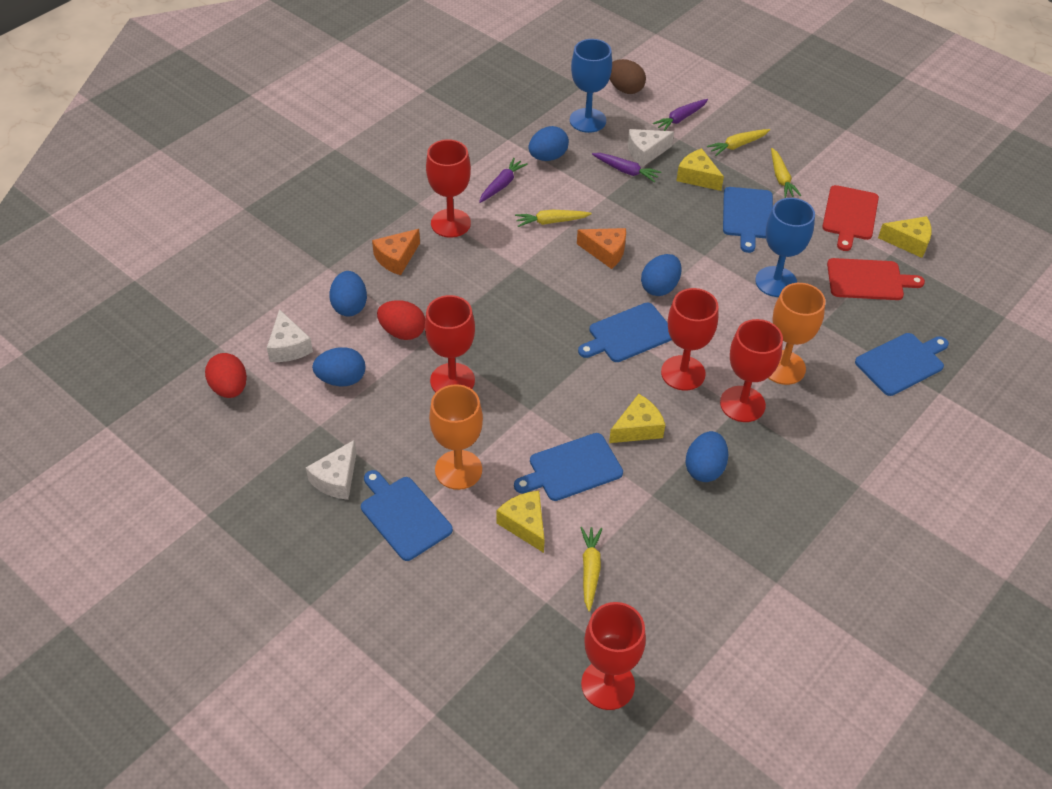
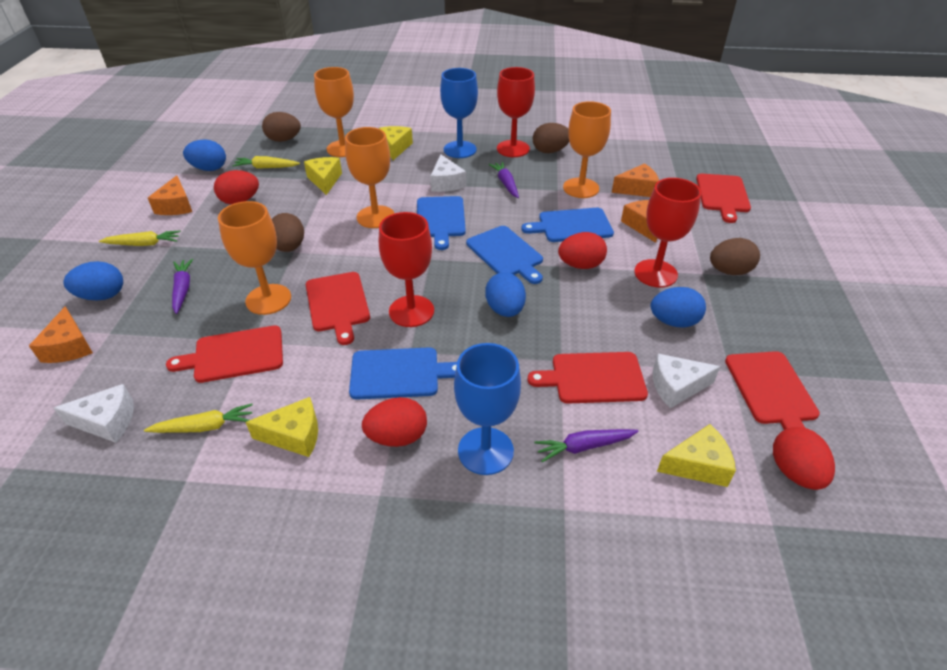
blue cutting board: 5 -> 4
blue egg: 5 -> 4
brown egg: 1 -> 4
orange cheese: 2 -> 4
orange goblet: 2 -> 4
red cutting board: 2 -> 5
red egg: 2 -> 4
red goblet: 5 -> 3
yellow carrot: 4 -> 3

